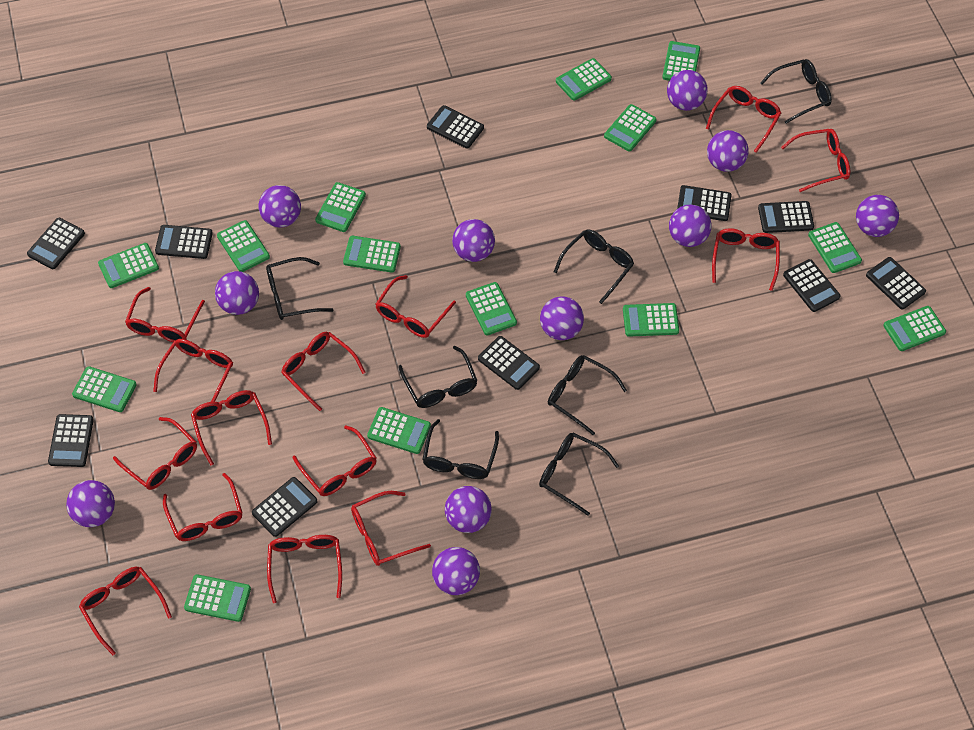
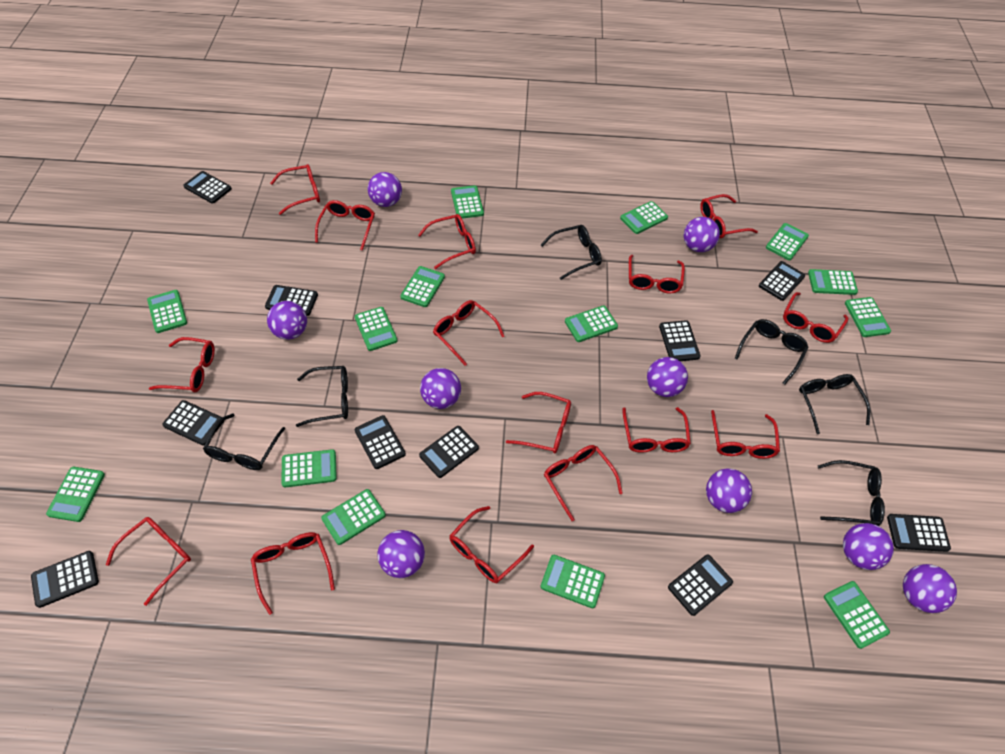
black glasses: 7 -> 6
purple ball: 11 -> 9
red glasses: 14 -> 15

